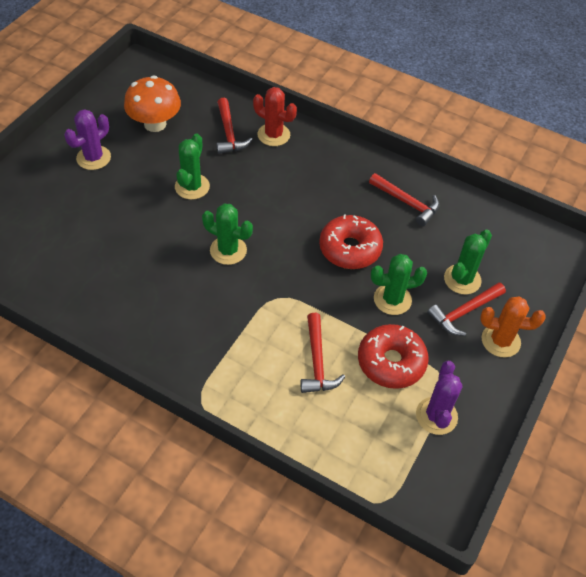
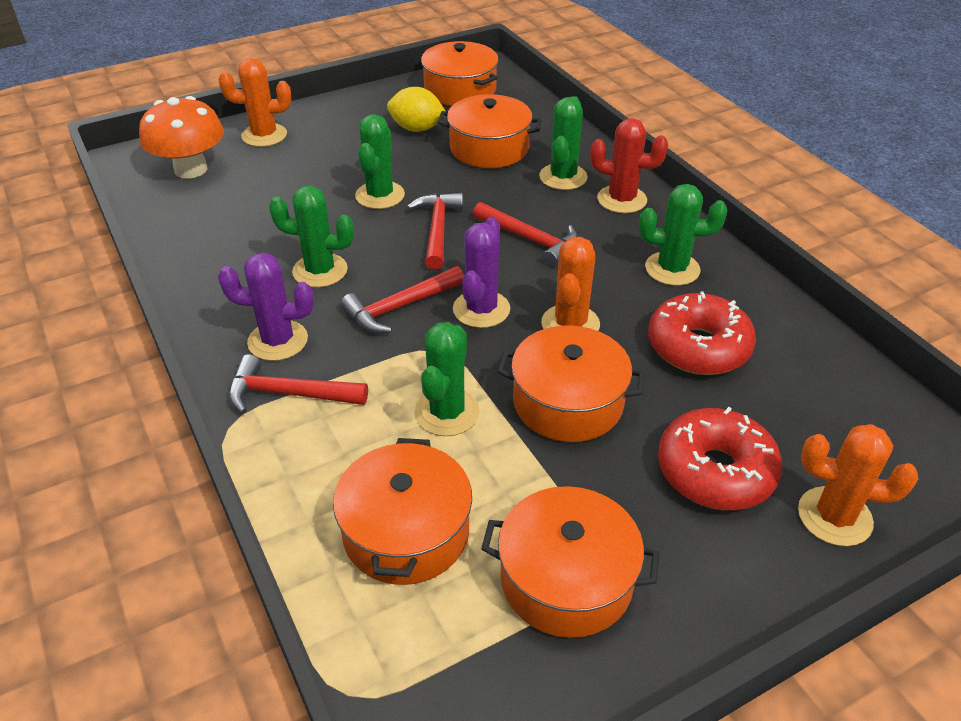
green cactus: 4 -> 5
orange cactus: 1 -> 3
orange pot: 0 -> 5
yellow lemon: 0 -> 1

